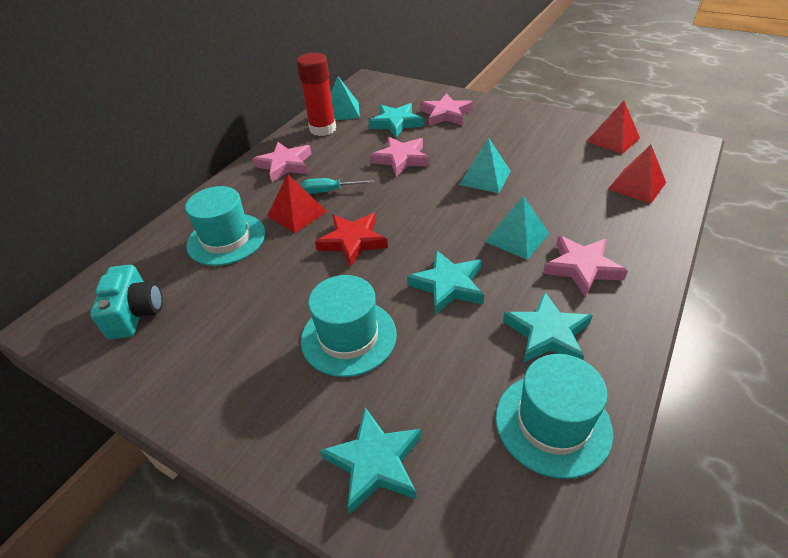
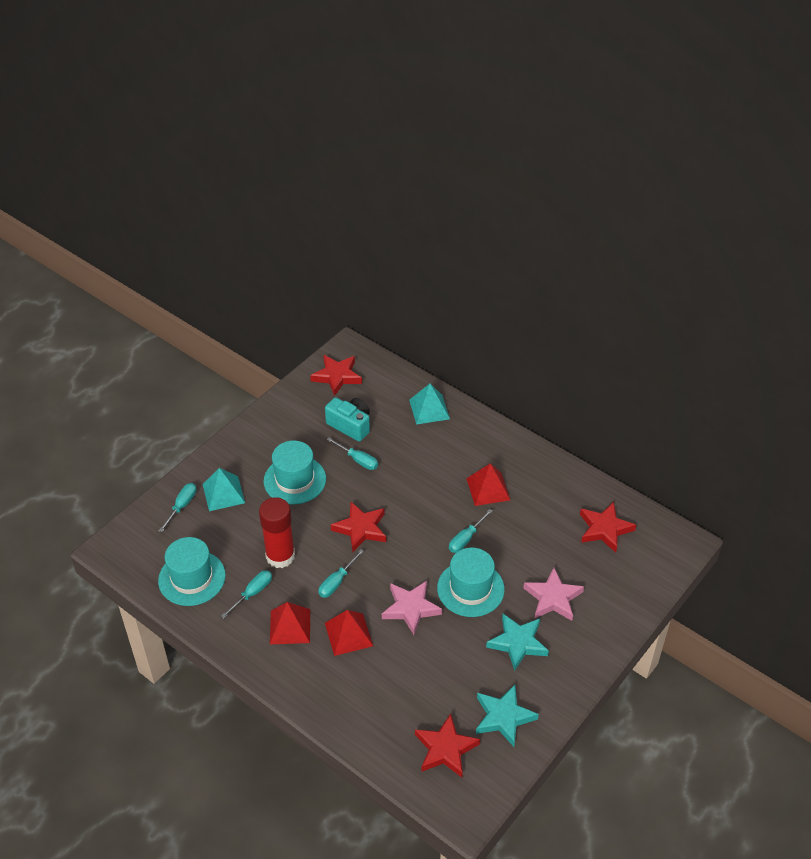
pink star: 4 -> 2
red star: 1 -> 4
turquoise pyramid: 3 -> 2
turquoise screwdriver: 1 -> 5
turquoise star: 4 -> 2

